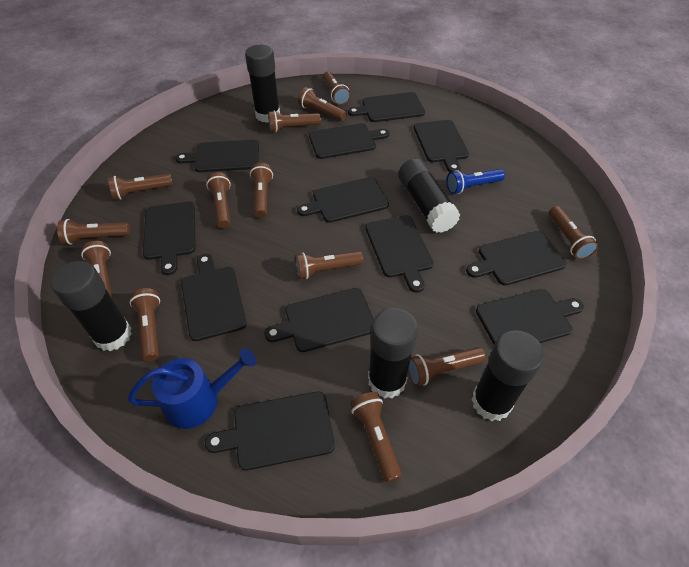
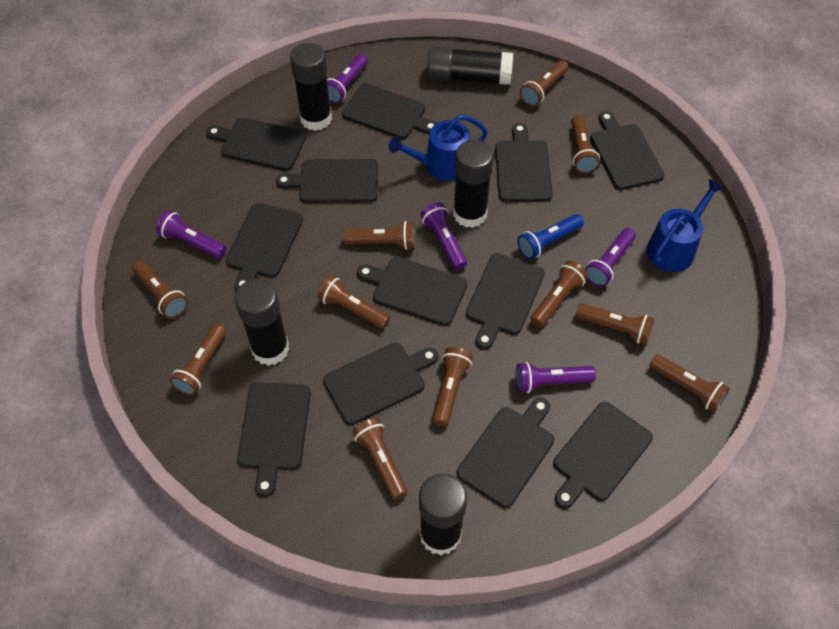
blue watering can: 1 -> 2
brown flashlight: 13 -> 11
purple flashlight: 0 -> 5

